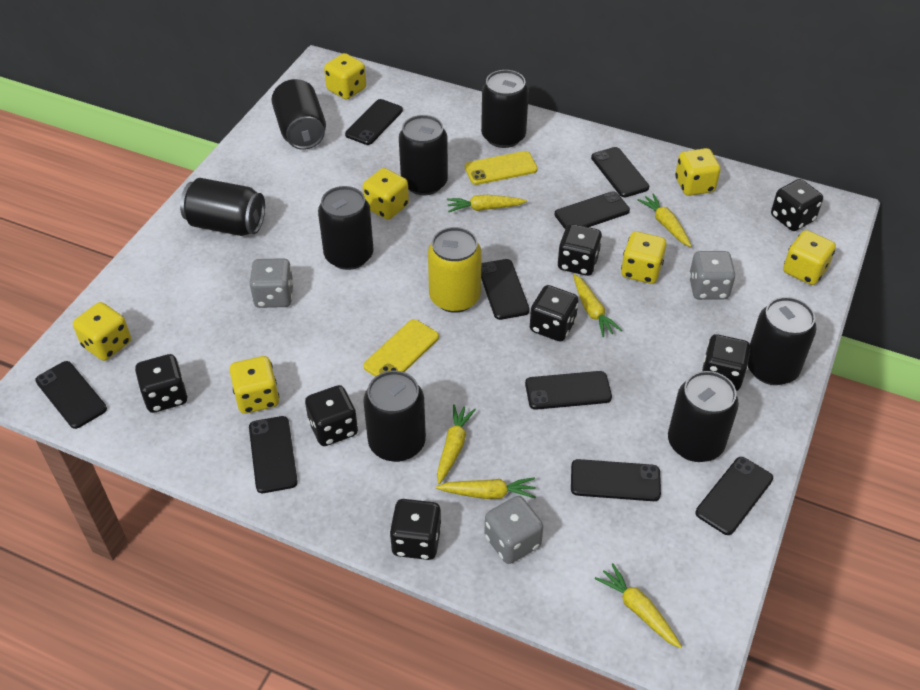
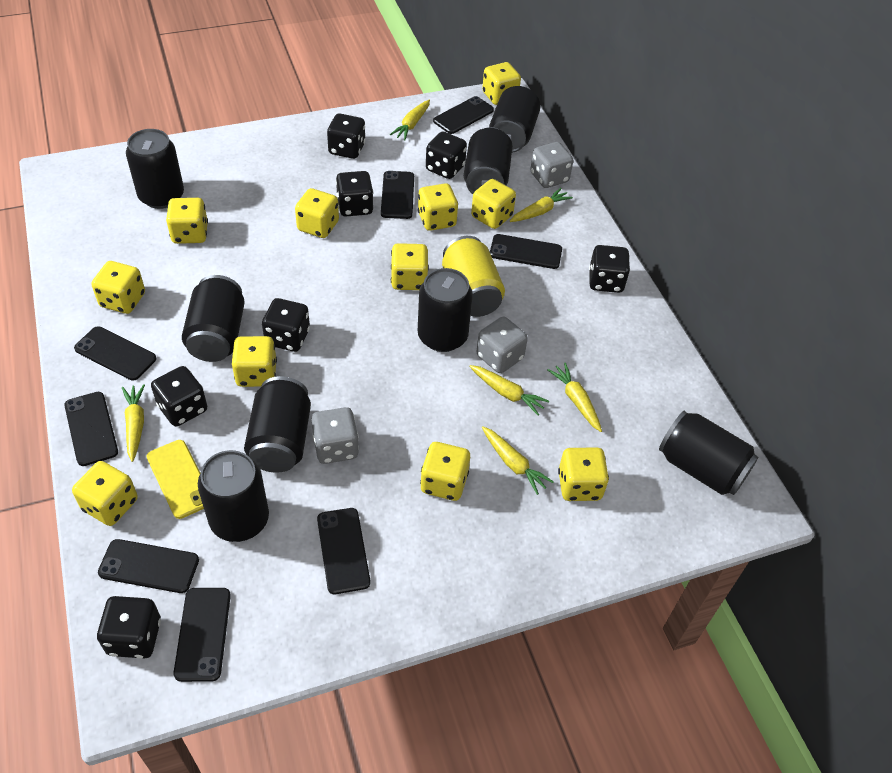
black phone: 9 -> 8
yellow dice: 7 -> 11
yellow phone: 2 -> 1

